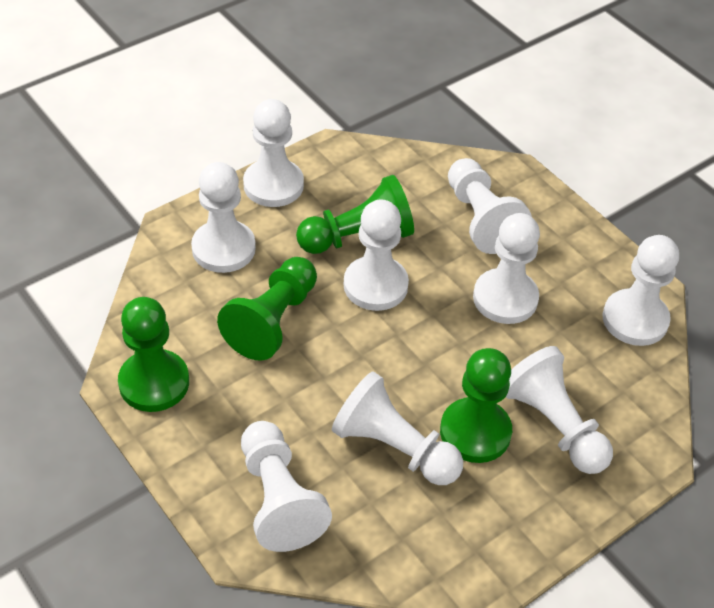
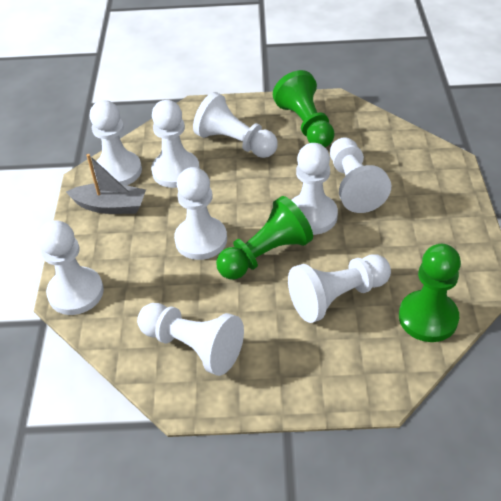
green pawn: 4 -> 3
grey boat: 0 -> 1

